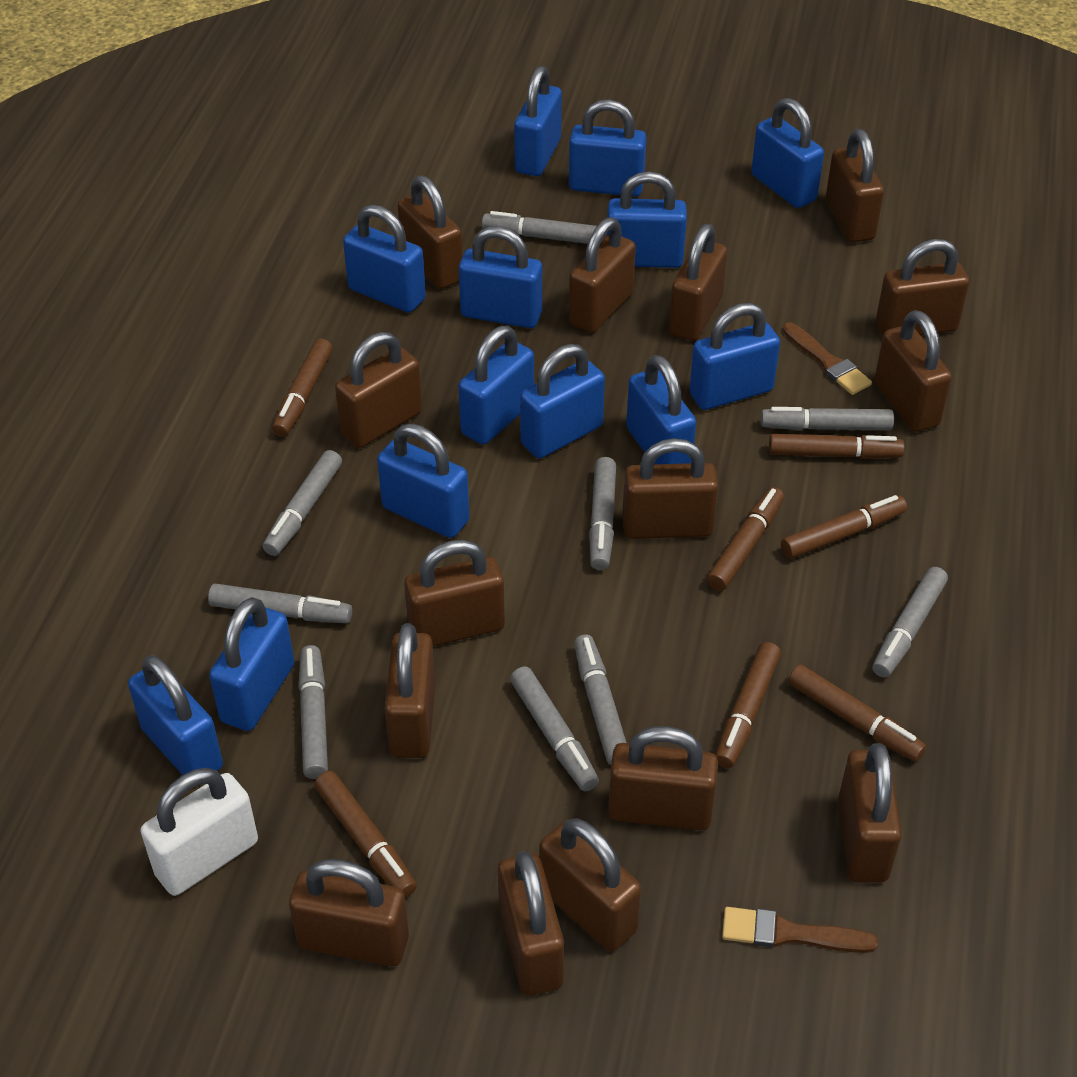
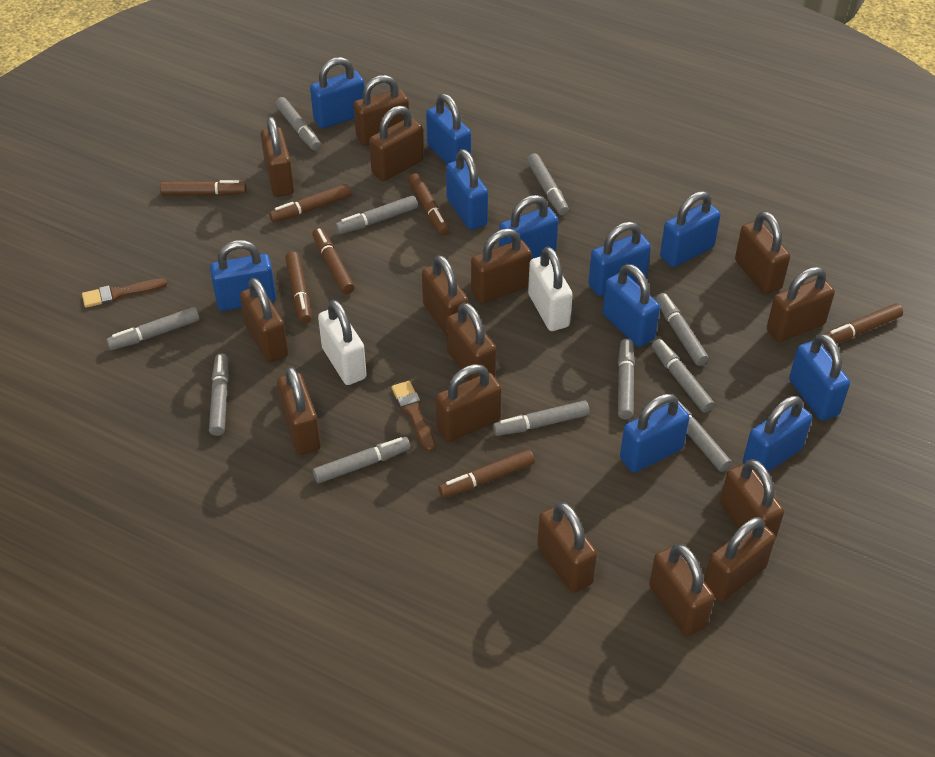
blue padlock: 13 -> 11
grey marker: 9 -> 11
white padlock: 1 -> 2

